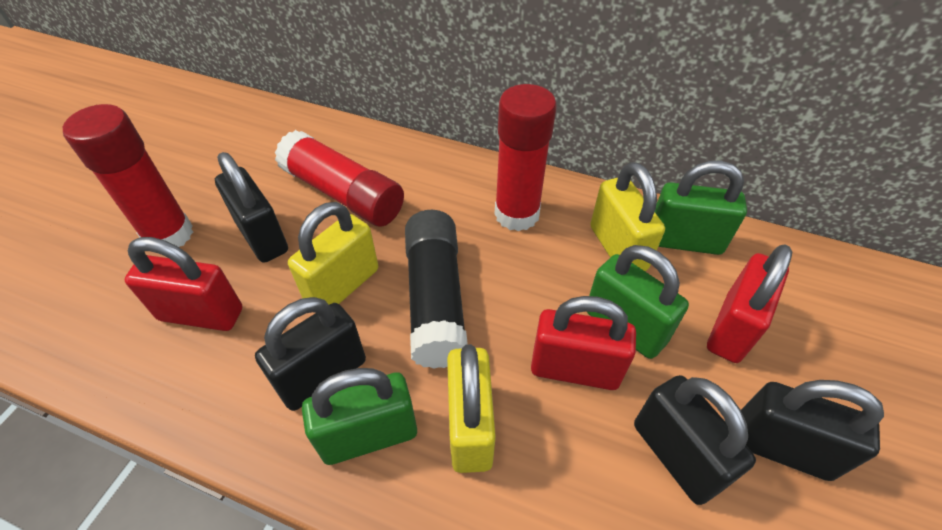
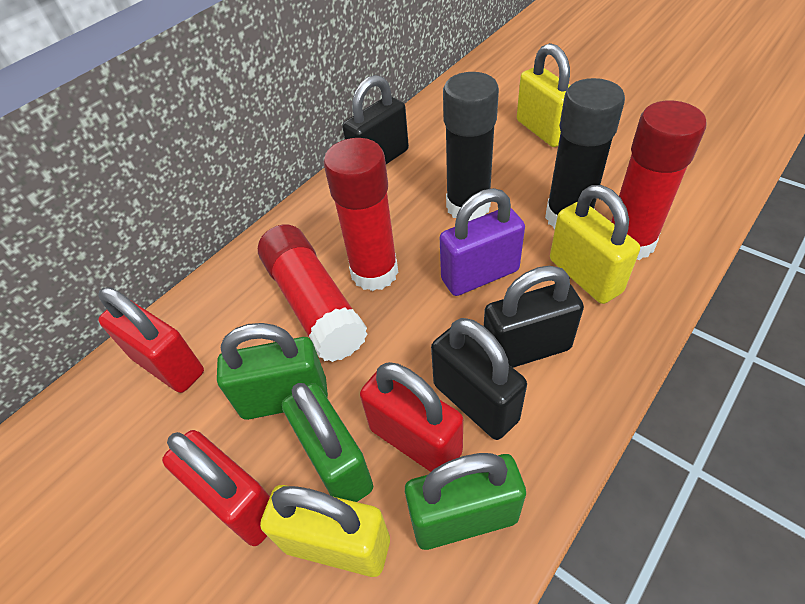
black glue stick: 1 -> 2
black padlock: 4 -> 3
purple padlock: 0 -> 1

